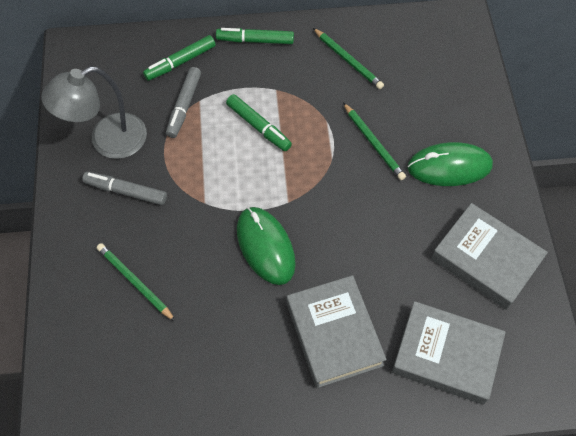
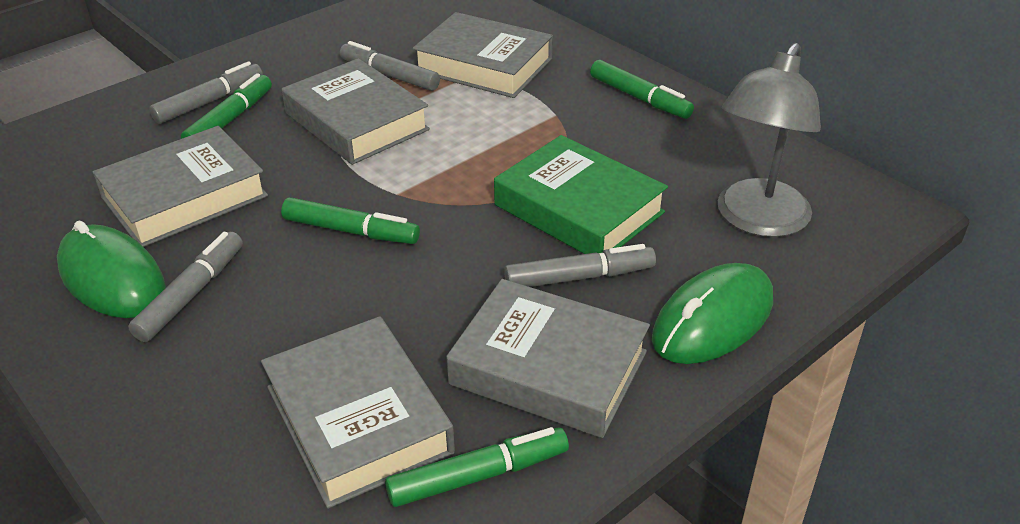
green book: 0 -> 1
green marker: 3 -> 4
green pencil: 3 -> 0
grey book: 3 -> 5
grey marker: 2 -> 4

